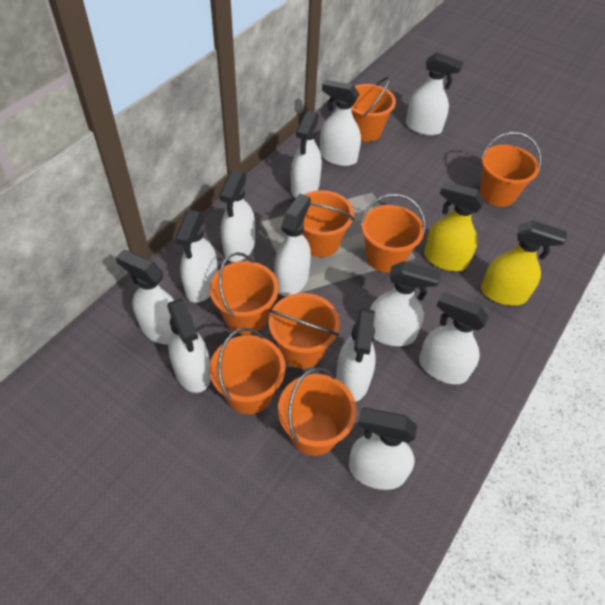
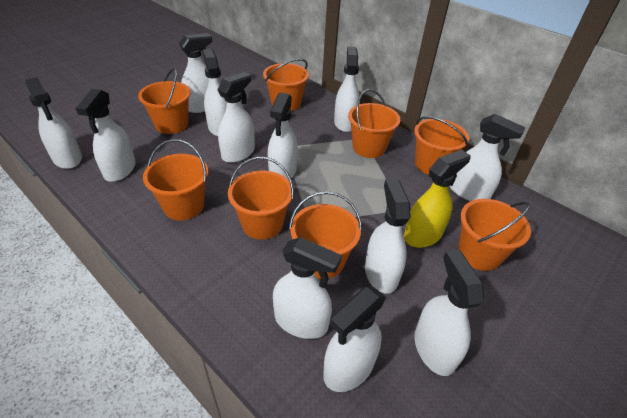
yellow spray bottle: 2 -> 1

